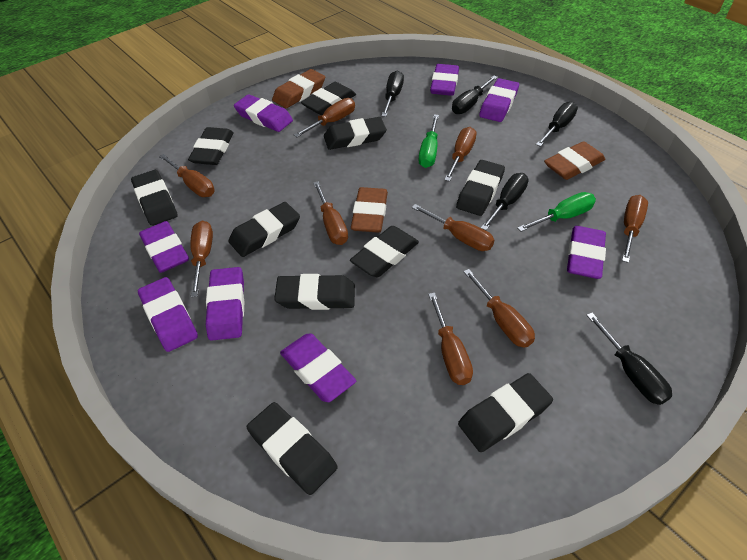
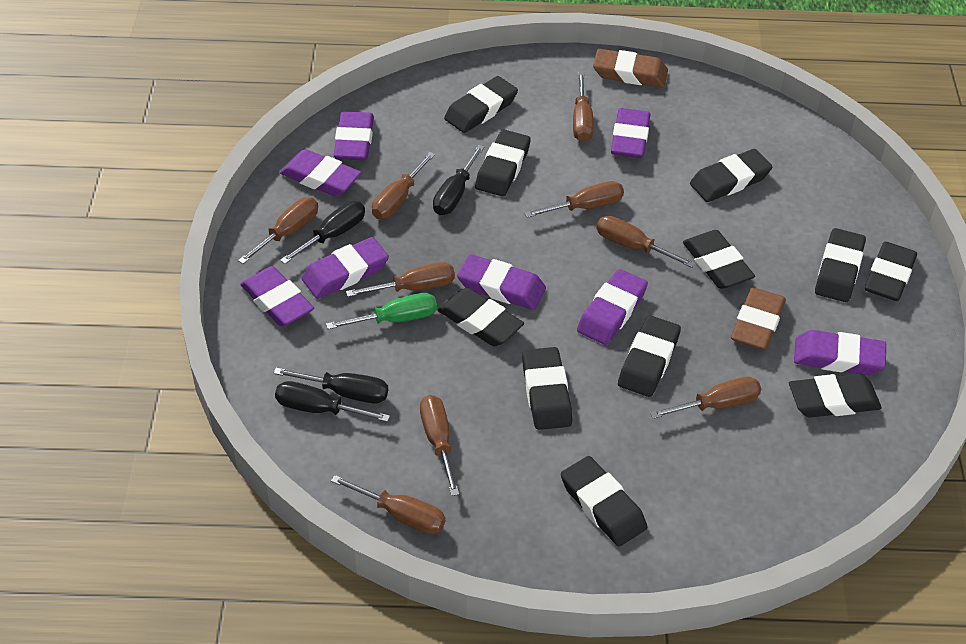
black eraser: 10 -> 11
black screwdriver: 5 -> 4
brown eraser: 3 -> 2
green screwdriver: 2 -> 1

